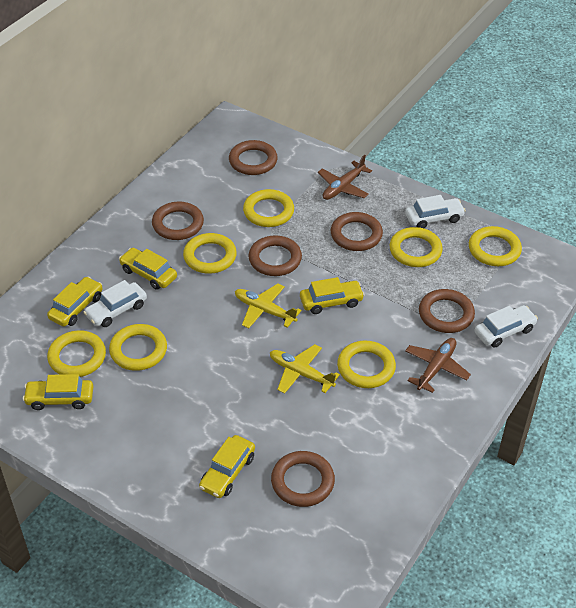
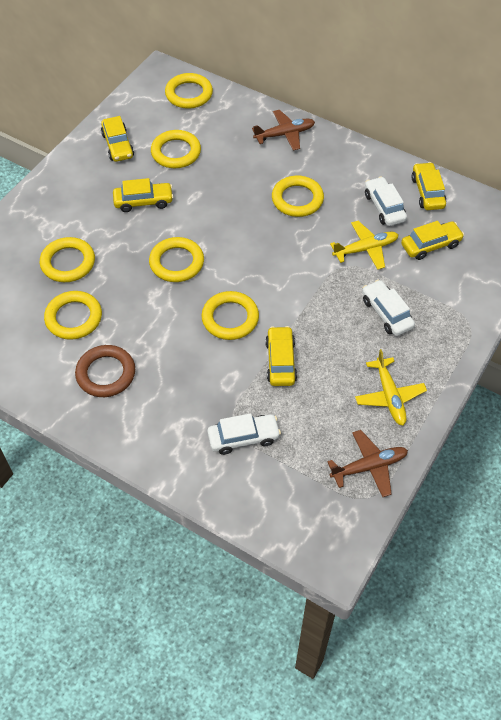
brown ring: 6 -> 1

